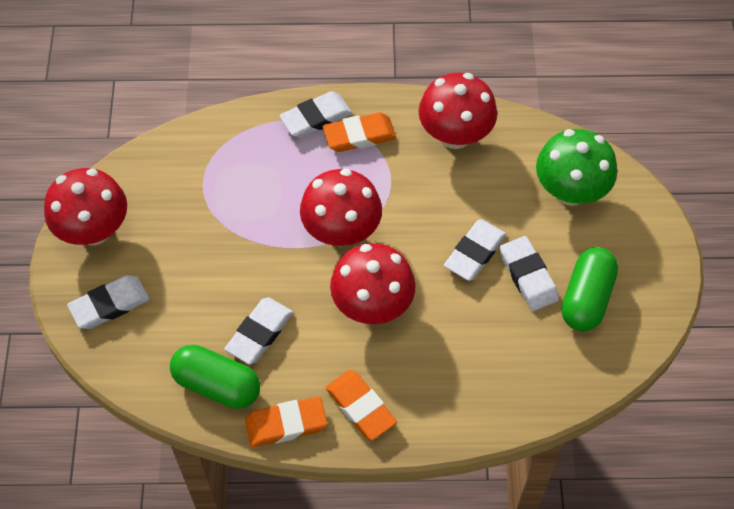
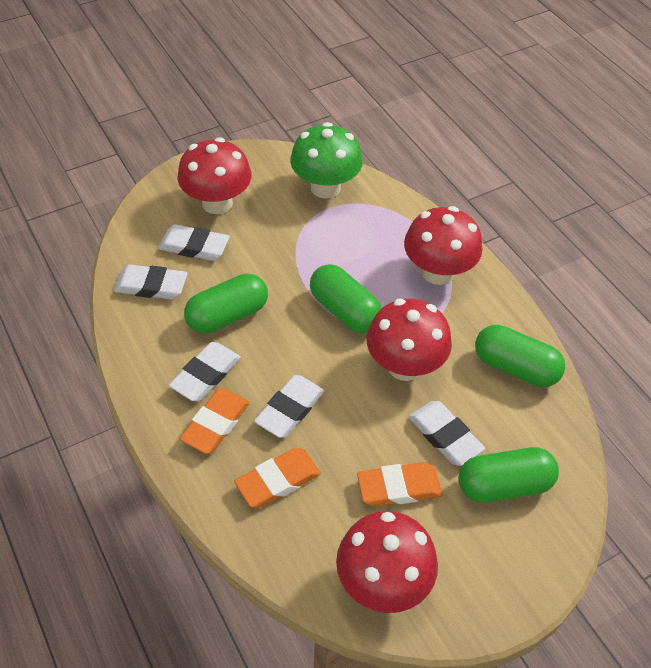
green capsule: 2 -> 4

